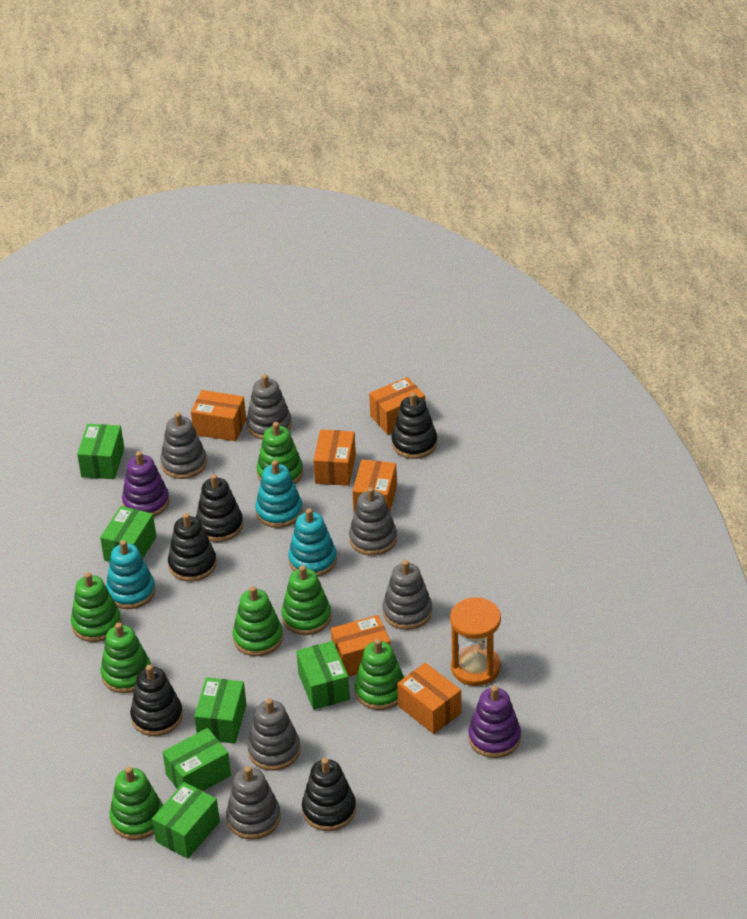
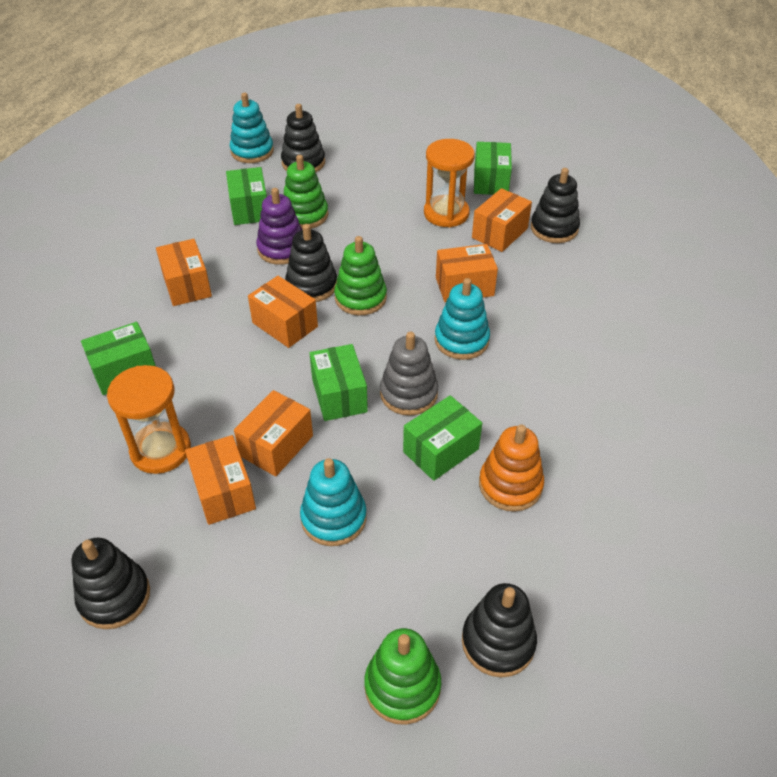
green box: 6 -> 5
green stacking toy: 7 -> 3
grey stacking toy: 6 -> 1
orange hourglass: 1 -> 2
orange stacking toy: 0 -> 1
purple stacking toy: 2 -> 1

